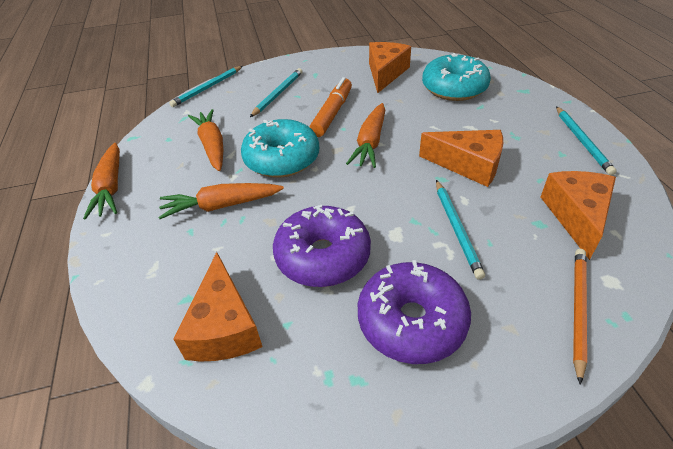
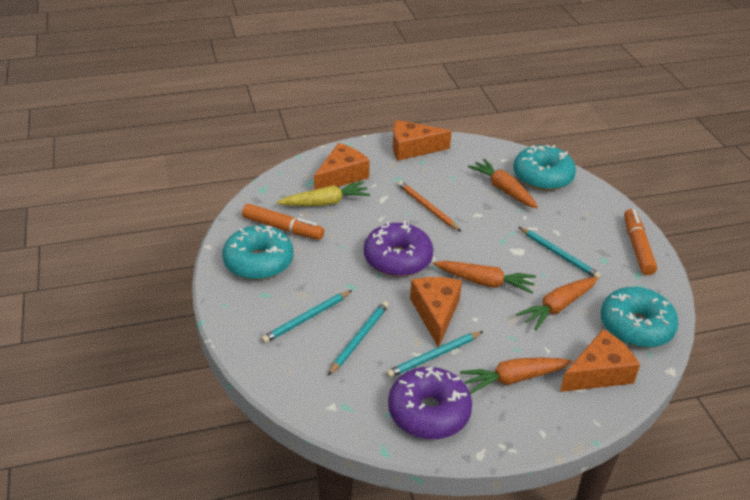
orange marker: 1 -> 2
turquoise donut: 2 -> 3
yellow carrot: 0 -> 1

